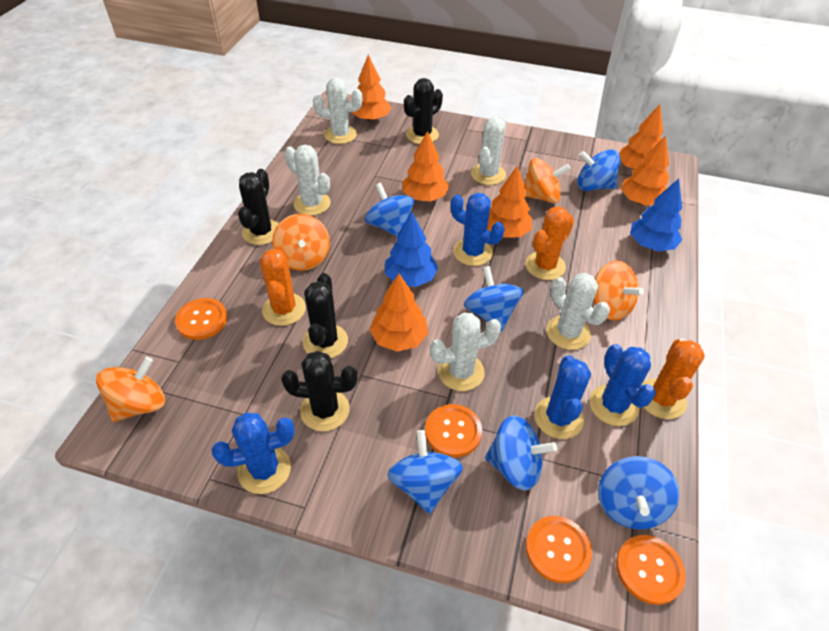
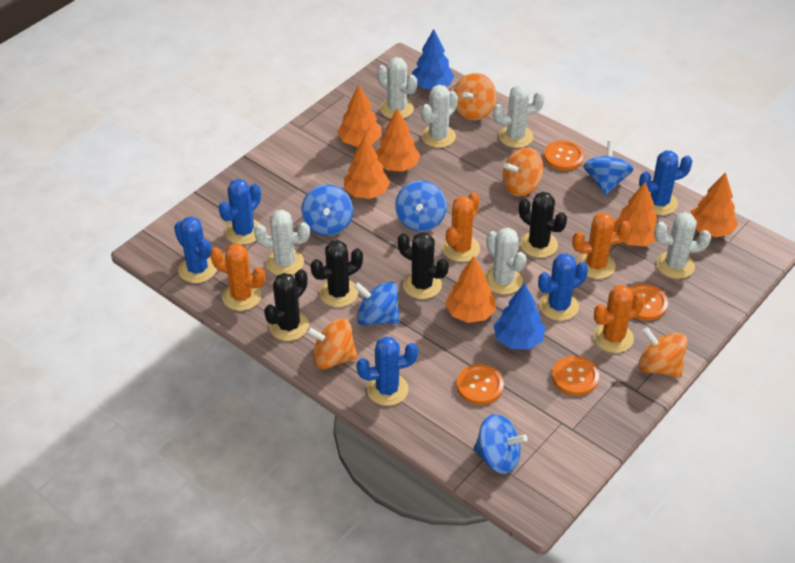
blue cactus: 4 -> 5
blue spinning top: 6 -> 5
orange cactus: 3 -> 4
white cactus: 5 -> 6

